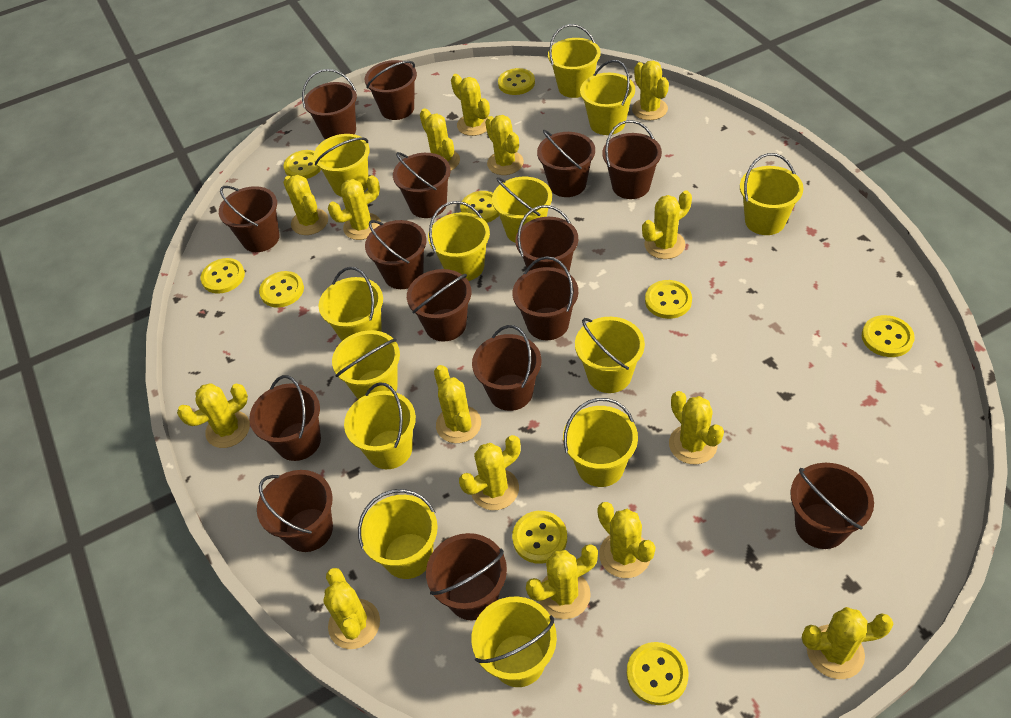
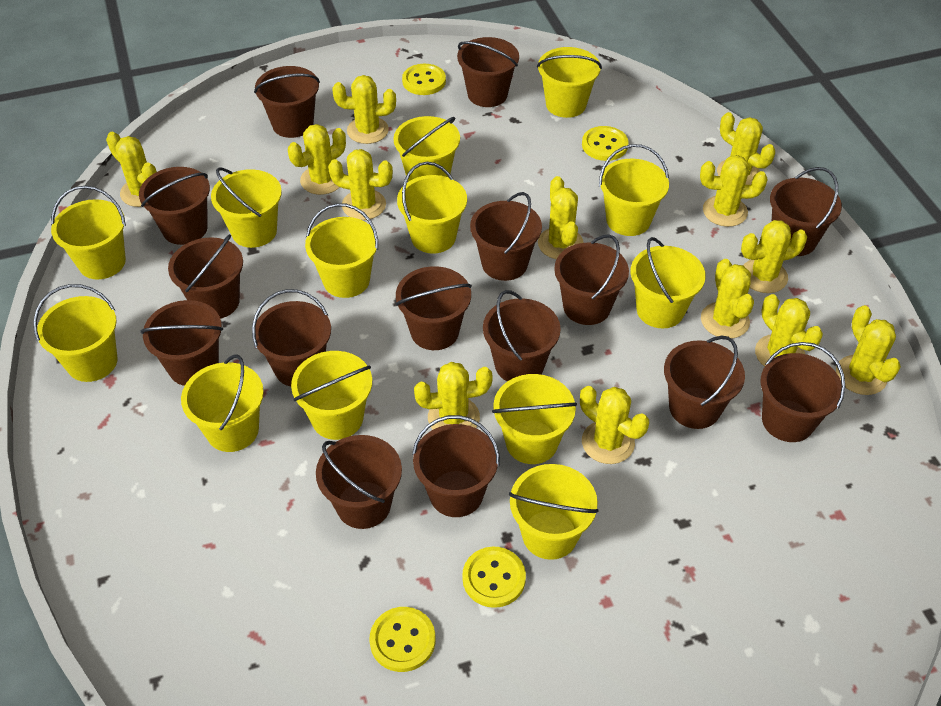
yellow button: 9 -> 4
yellow cactus: 15 -> 13

